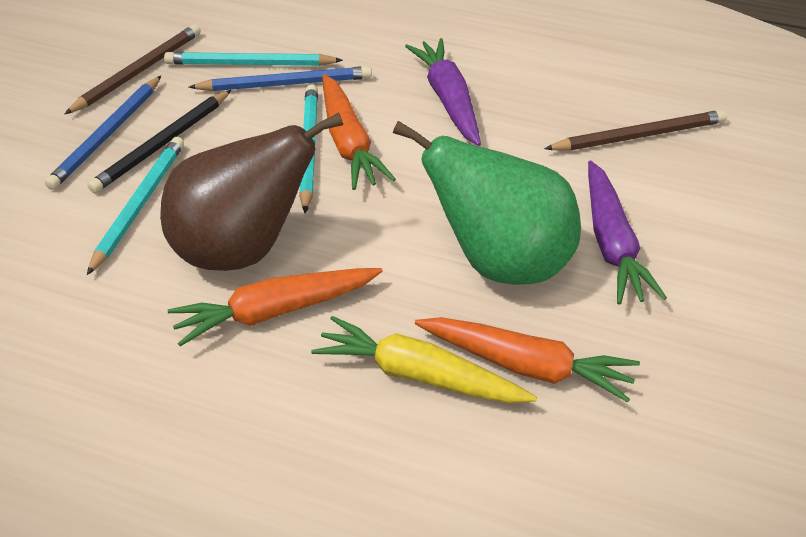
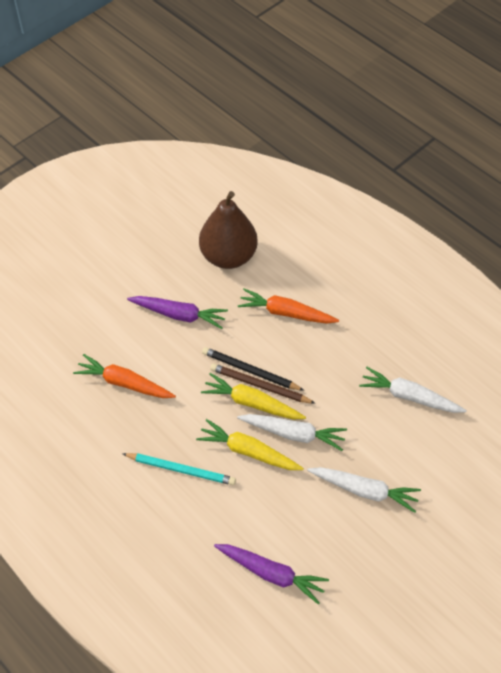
blue pencil: 2 -> 0
brown pencil: 2 -> 1
green pear: 1 -> 0
orange carrot: 3 -> 2
turquoise pencil: 3 -> 1
white carrot: 0 -> 3
yellow carrot: 1 -> 2

